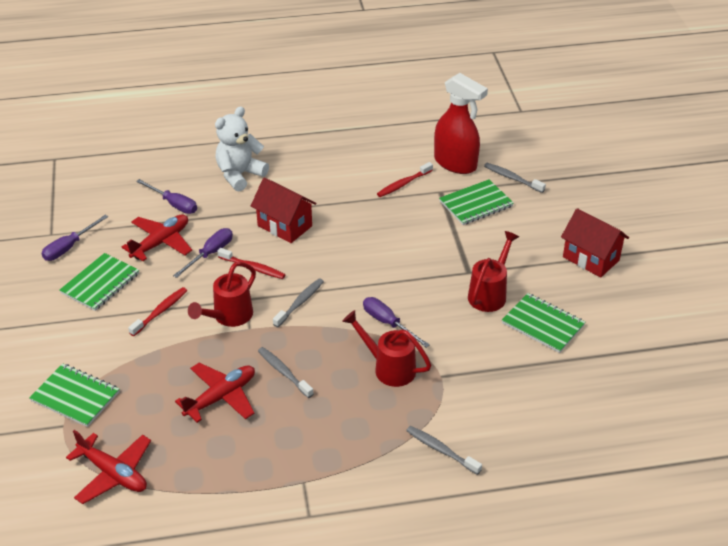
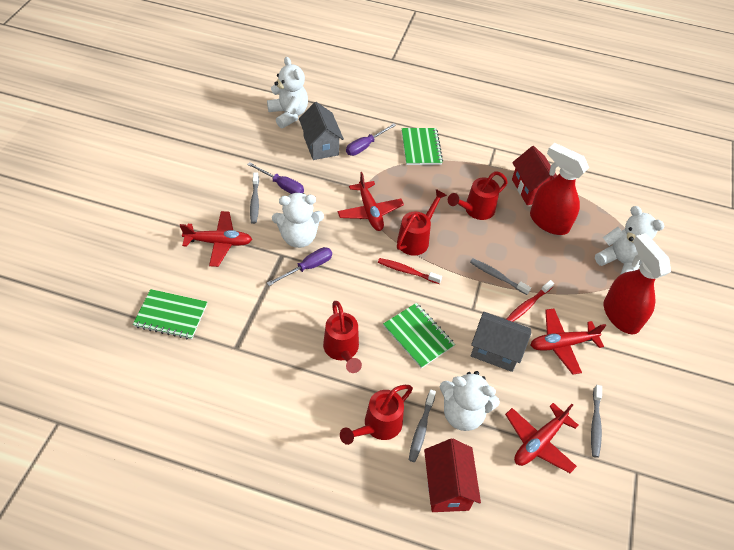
green notebook: 4 -> 3
grey house: 0 -> 2
purple screwdriver: 4 -> 3
red plane: 3 -> 4
red spray bottle: 1 -> 2
red toothbrush: 3 -> 2
red watering can: 3 -> 4
white teddy bear: 1 -> 4

